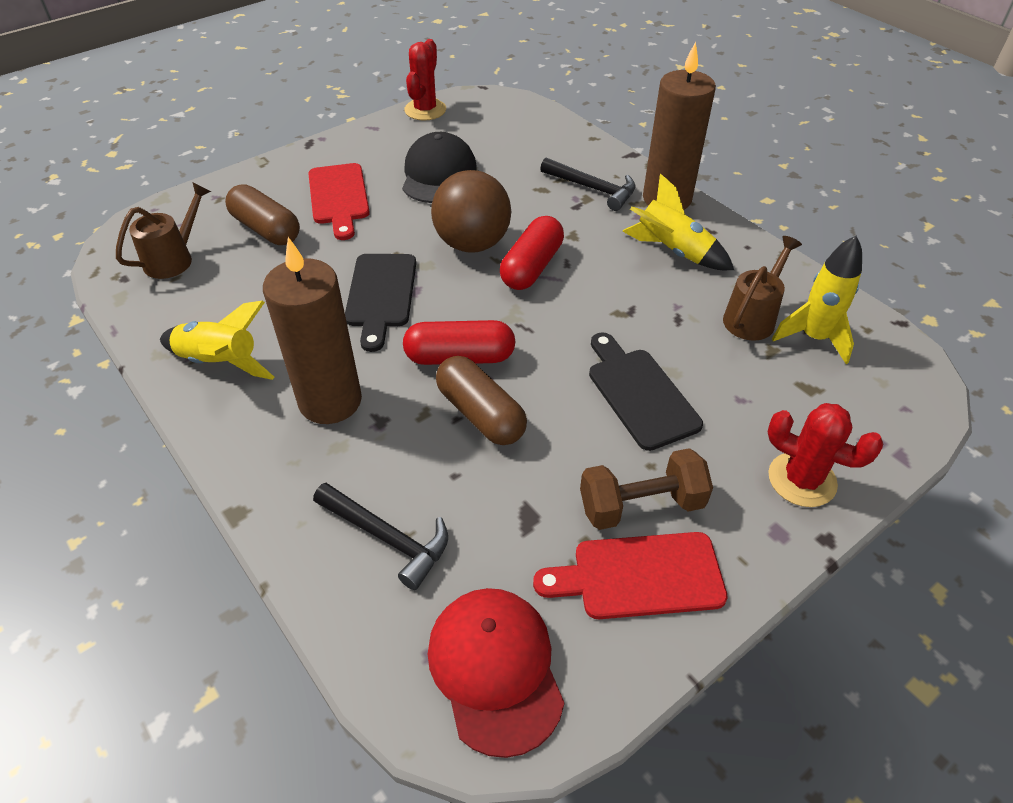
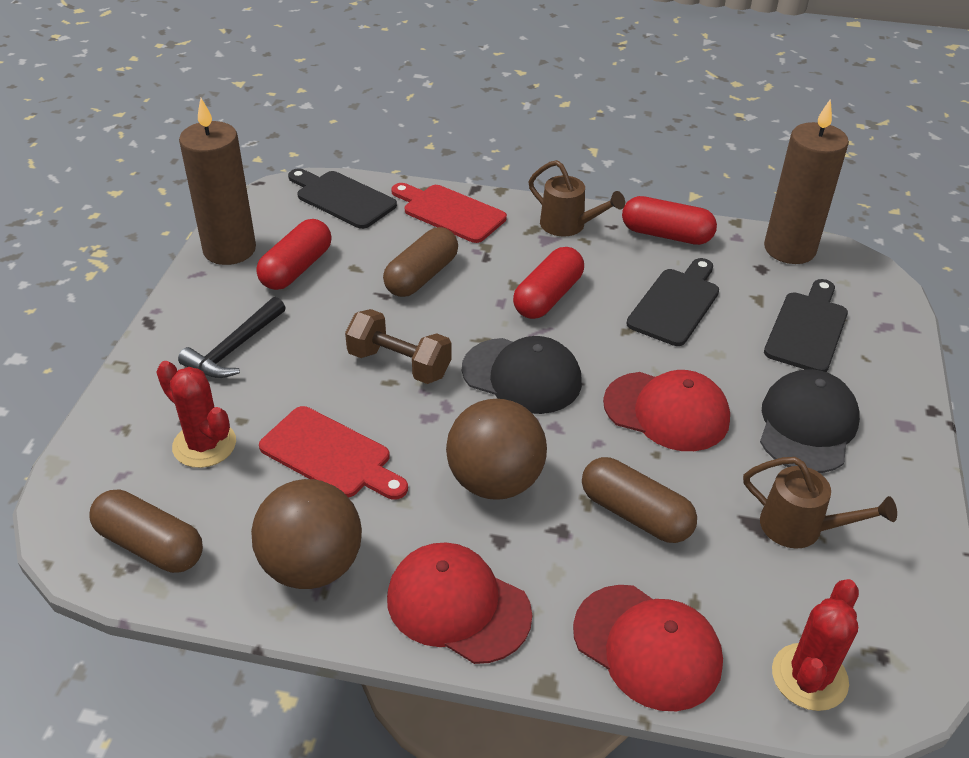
black cap: 1 -> 2
black cutting board: 2 -> 3
black hammer: 2 -> 1
brown ball: 1 -> 2
brown capsule: 2 -> 3
red cap: 1 -> 3
red capsule: 2 -> 3
yellow rocket: 3 -> 0

